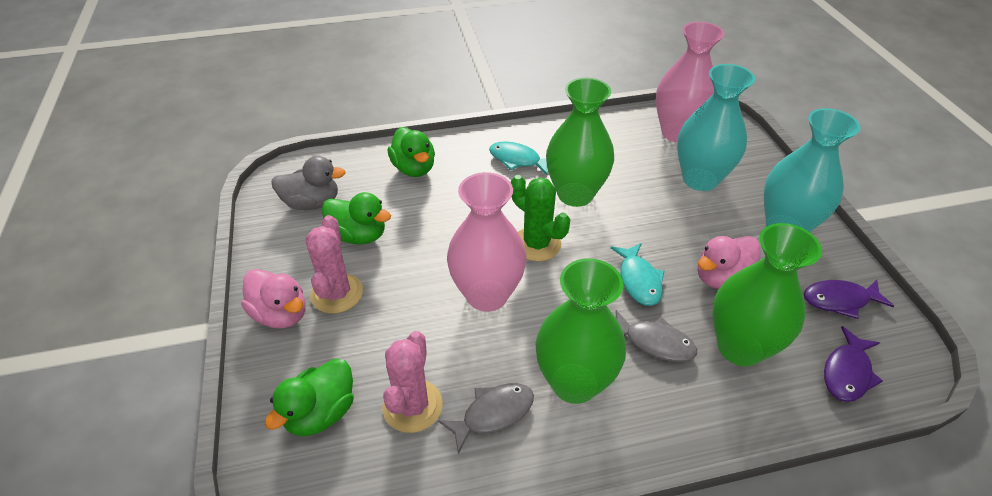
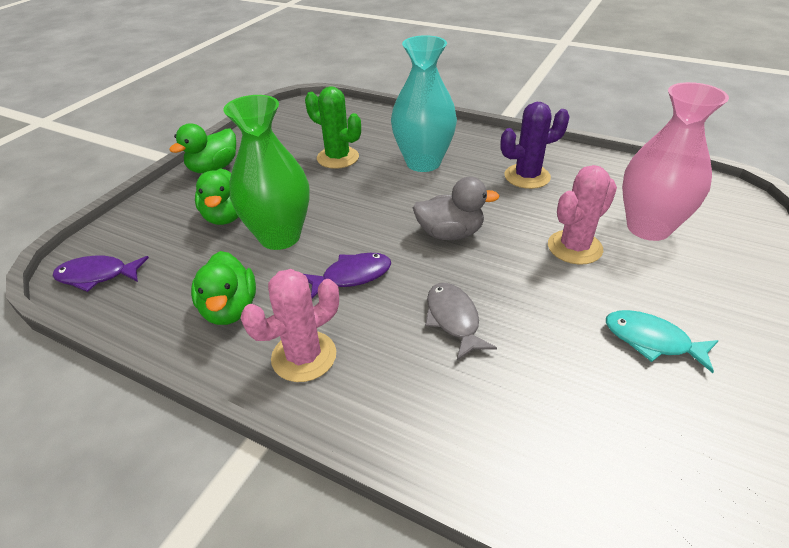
green vase: 3 -> 1
grey fish: 2 -> 1
pink duck: 2 -> 0
pink vase: 2 -> 1
purple cactus: 0 -> 1
turquoise fish: 2 -> 1
turquoise vase: 2 -> 1

